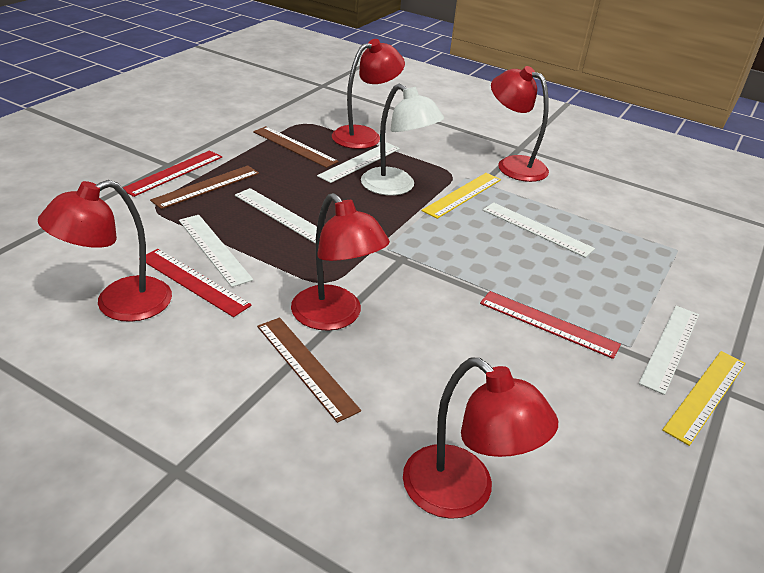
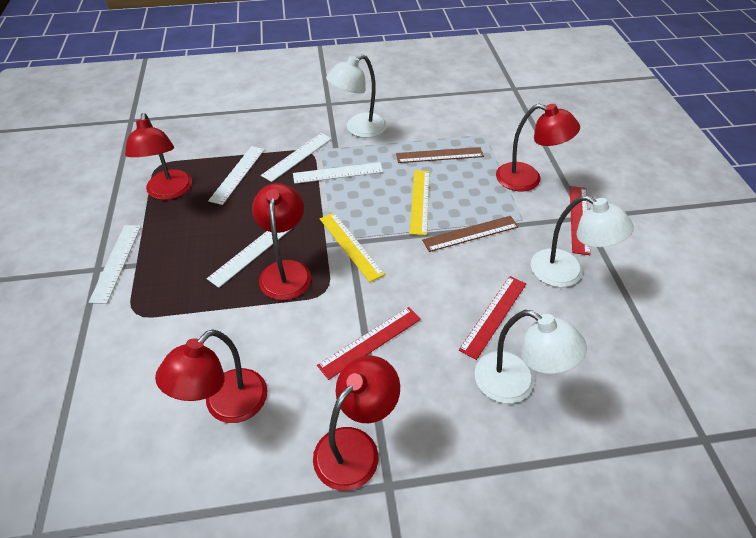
brown ruler: 3 -> 2
white lamp: 1 -> 3

